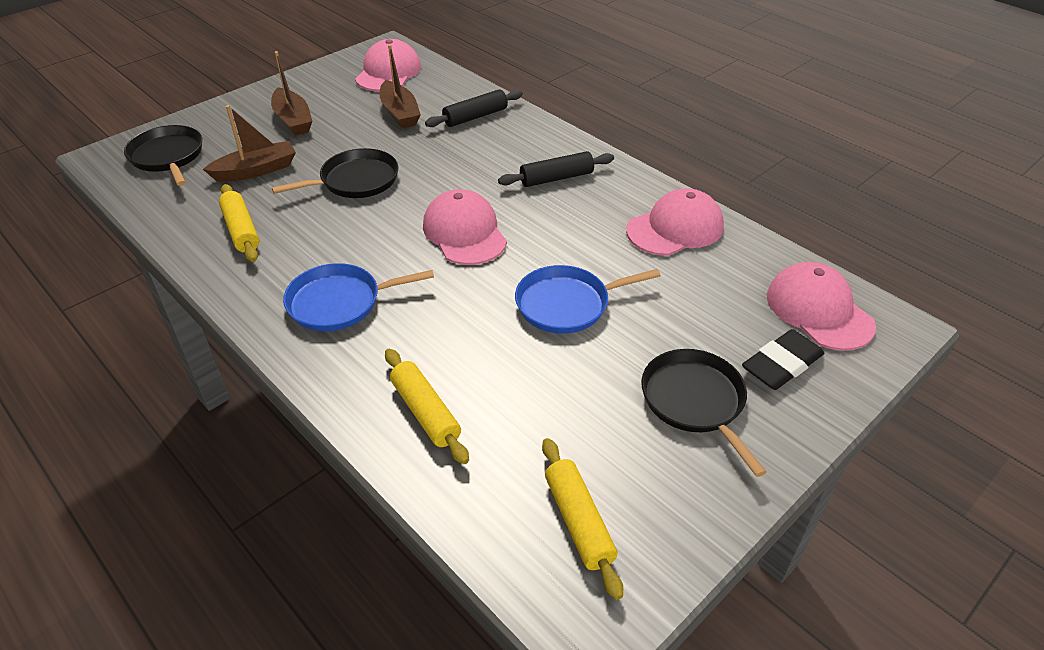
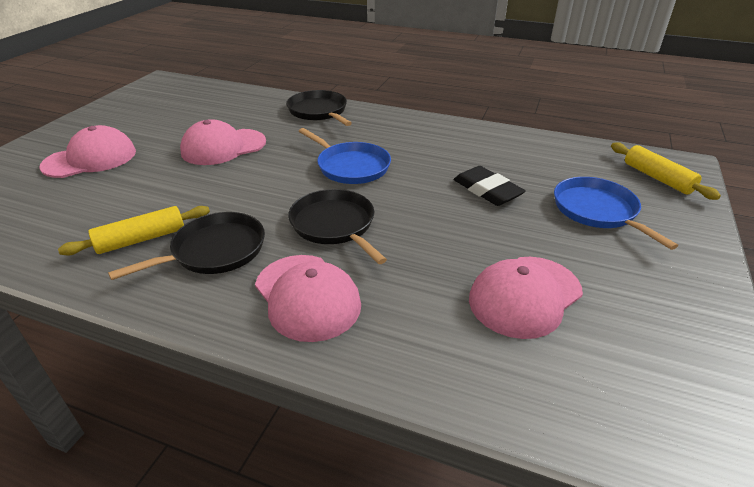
black rolling pin: 2 -> 0
brown boat: 3 -> 0
yellow rolling pin: 3 -> 2

